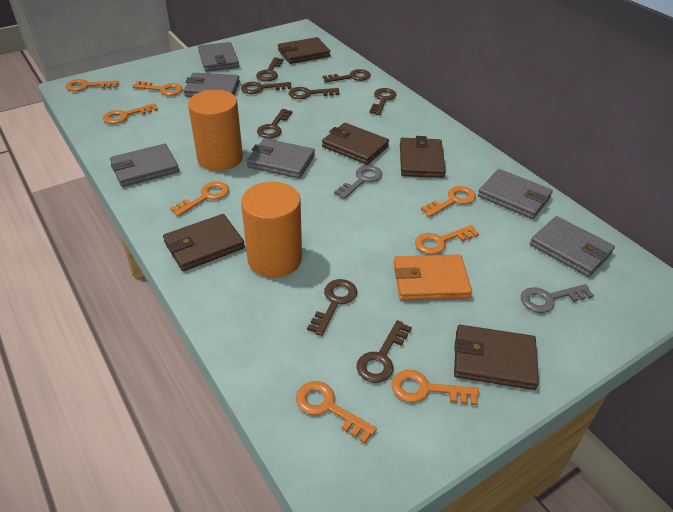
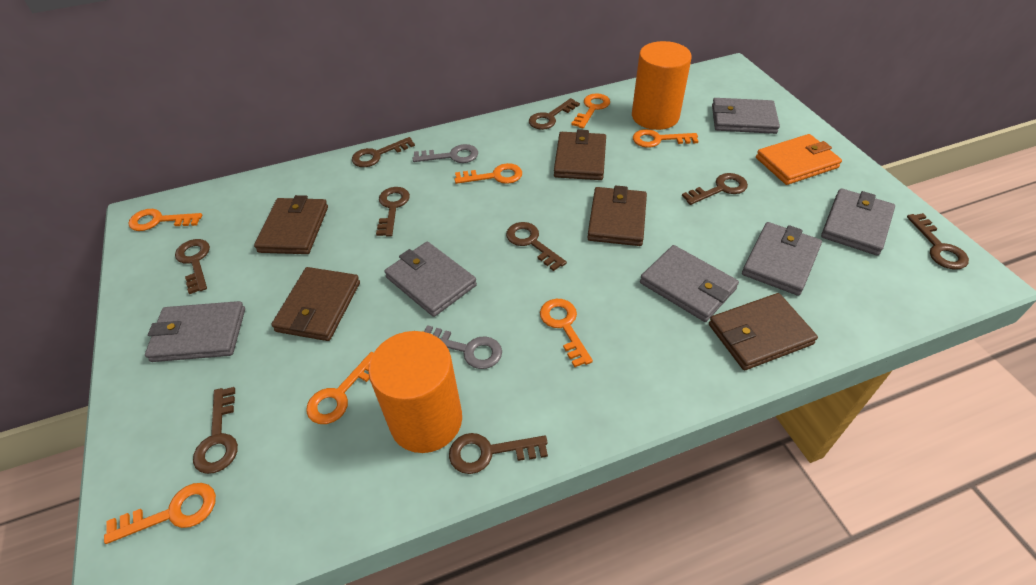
brown key: 8 -> 9
orange key: 8 -> 7

